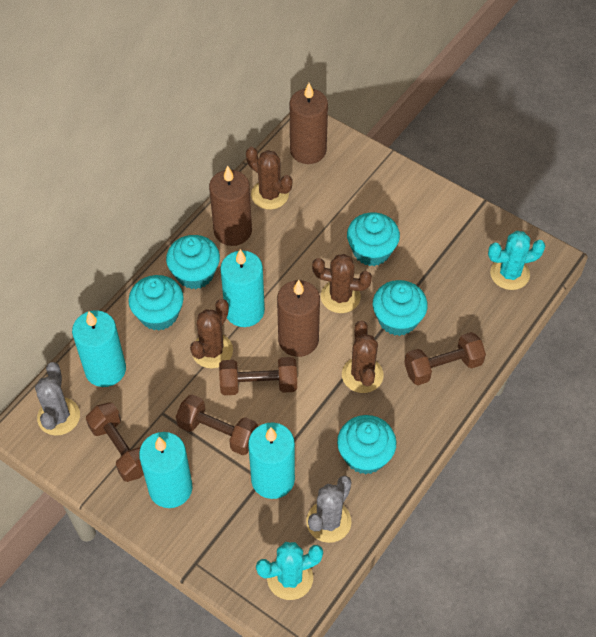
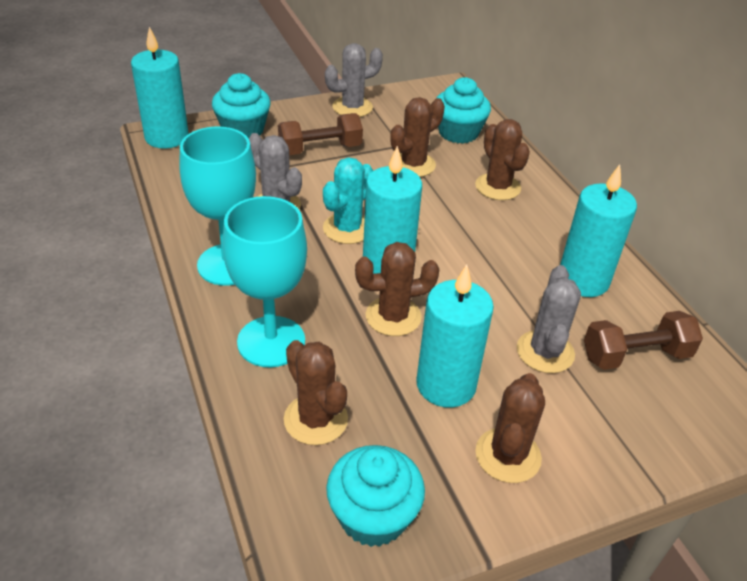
brown cactus: 4 -> 5
brown candle: 3 -> 0
brown dumbbell: 4 -> 2
grey cactus: 2 -> 3
turquoise cactus: 2 -> 1
turquoise cupcake: 5 -> 3
turquoise goblet: 0 -> 2

